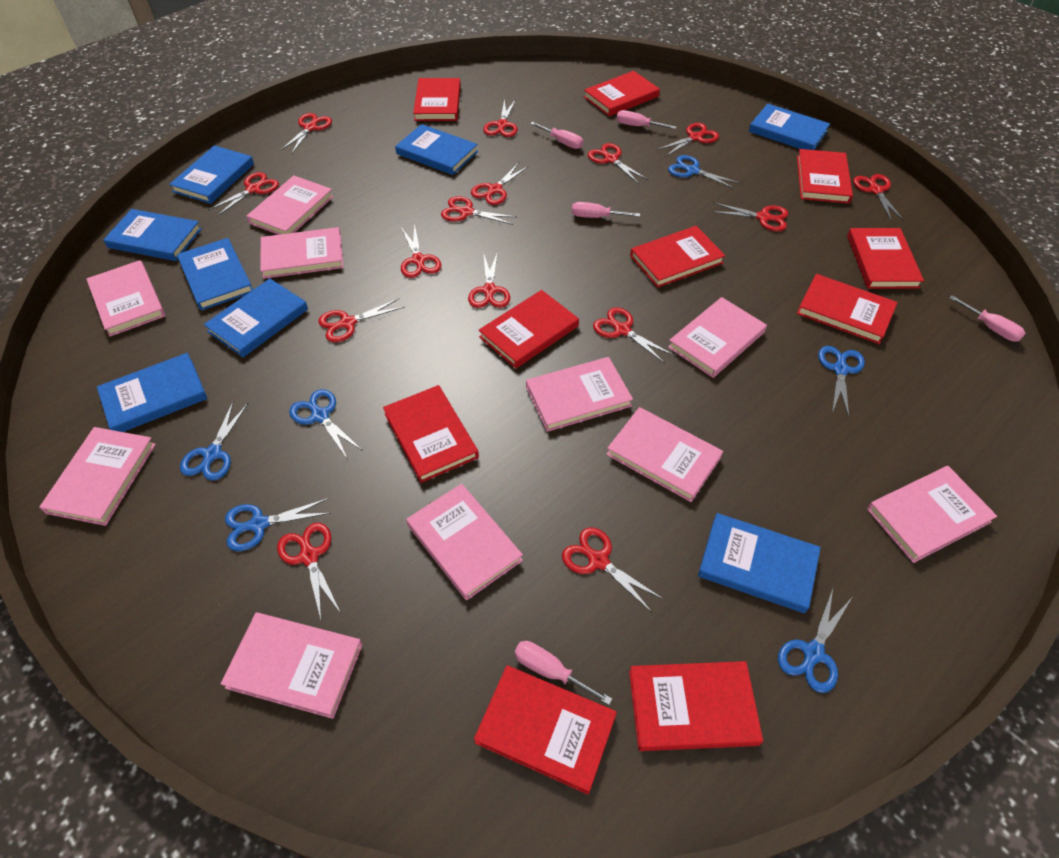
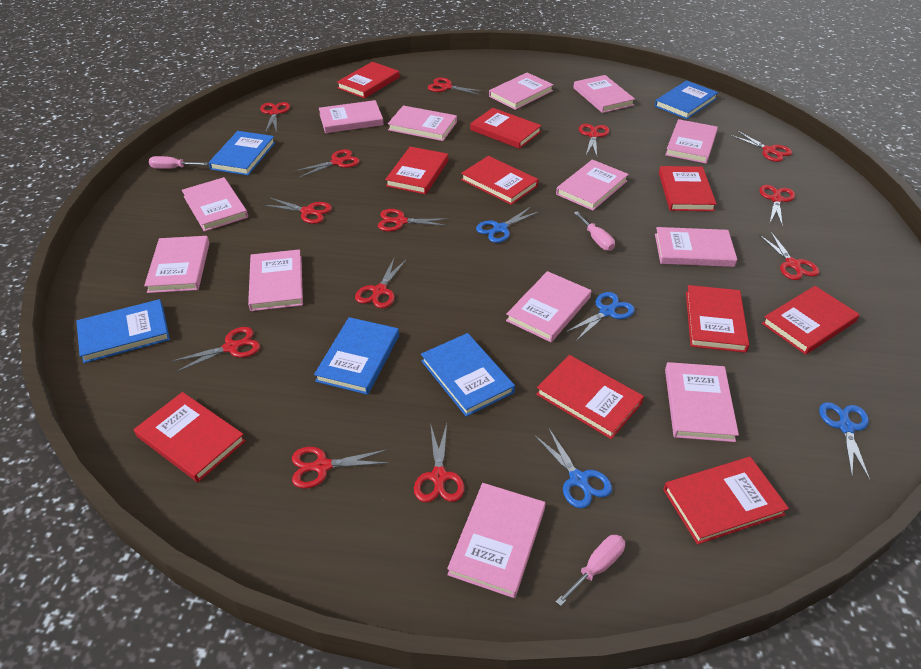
blue book: 8 -> 5
blue scissors: 6 -> 4
pink book: 10 -> 13
pink screwdriver: 5 -> 3
red scissors: 15 -> 13

